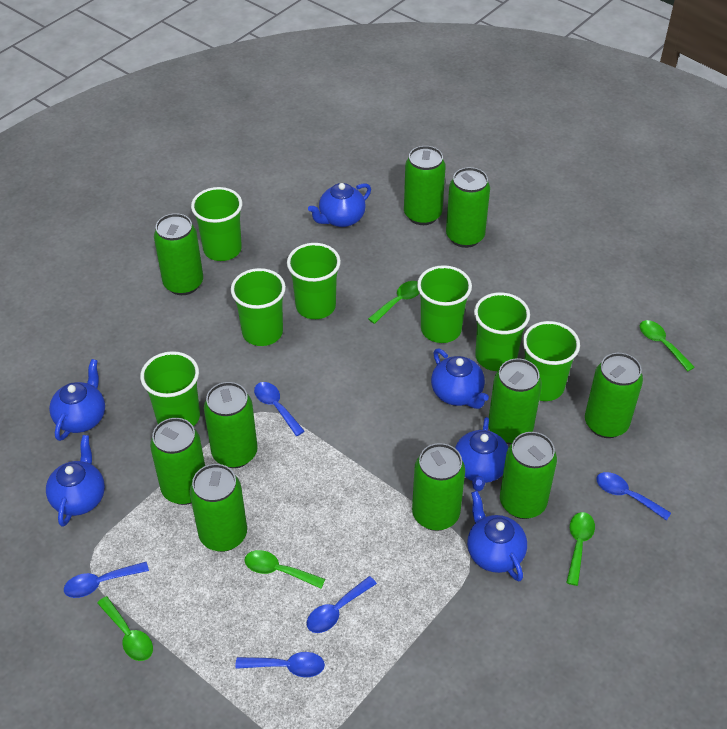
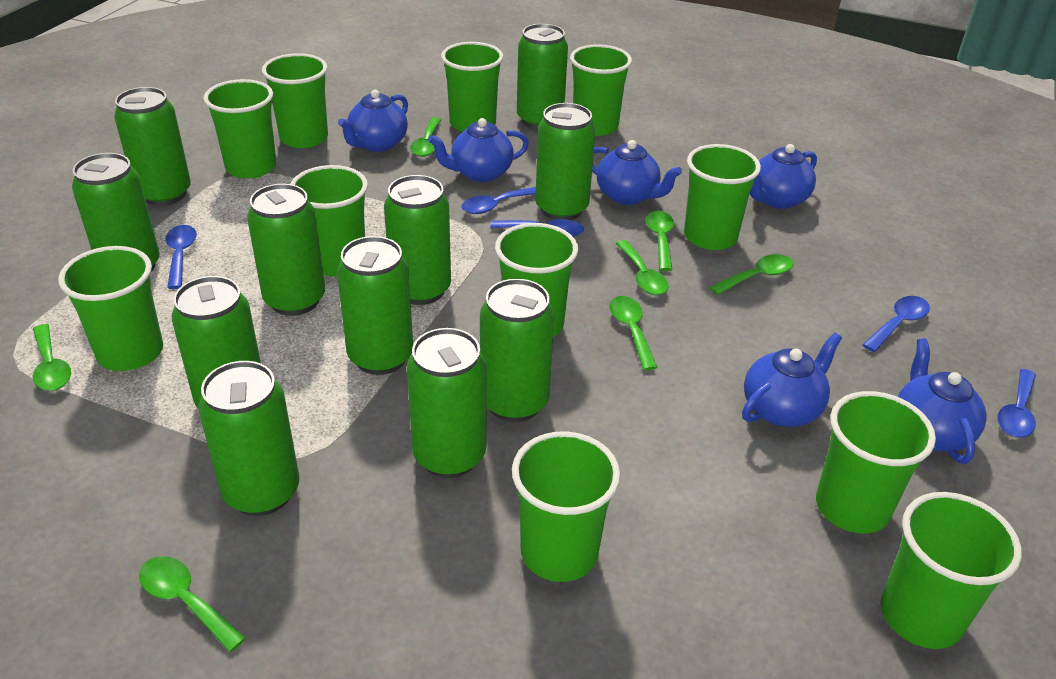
green can: 10 -> 11
green cup: 7 -> 11
green spoon: 5 -> 7

